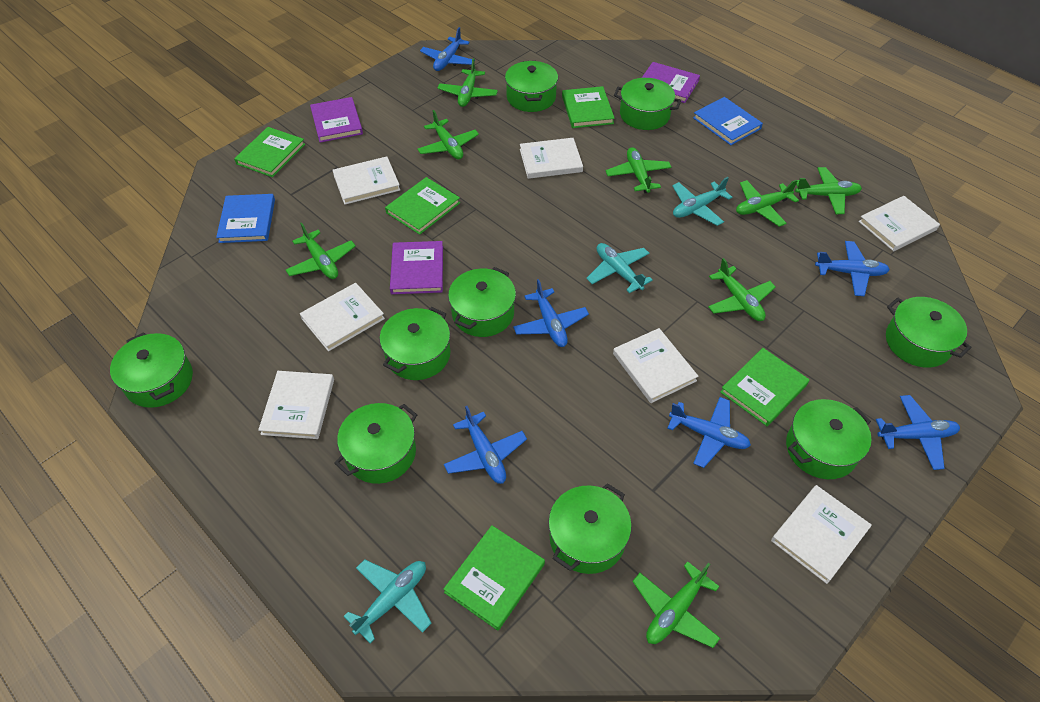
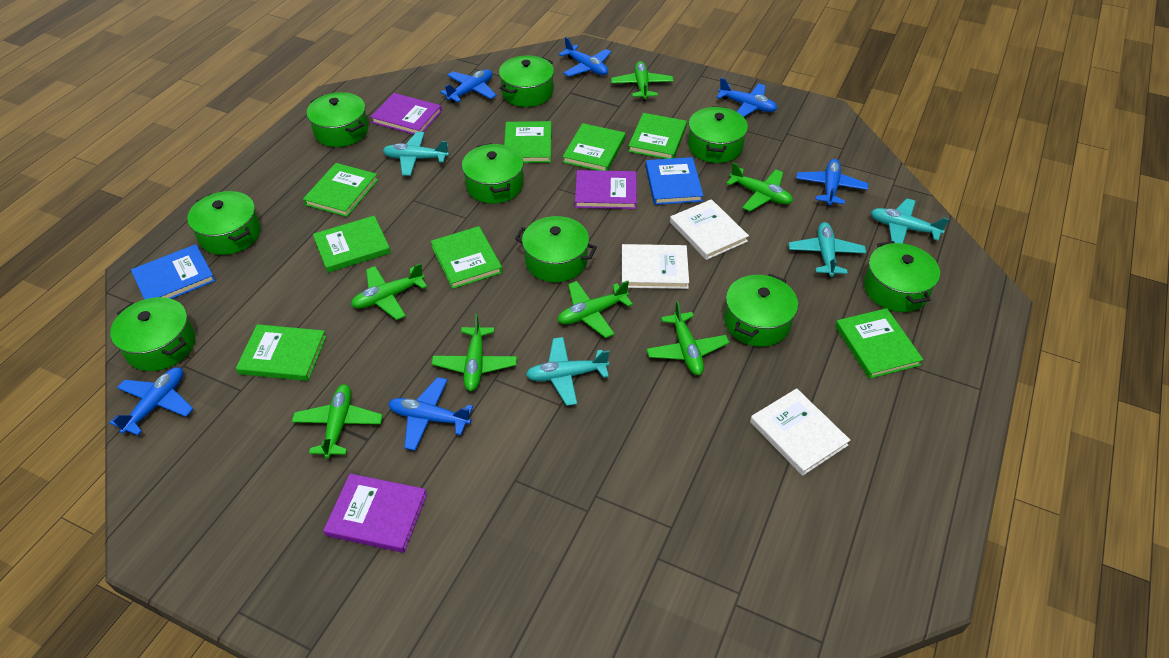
green book: 5 -> 8
green plane: 8 -> 7
turquoise plane: 3 -> 4
white book: 7 -> 3

